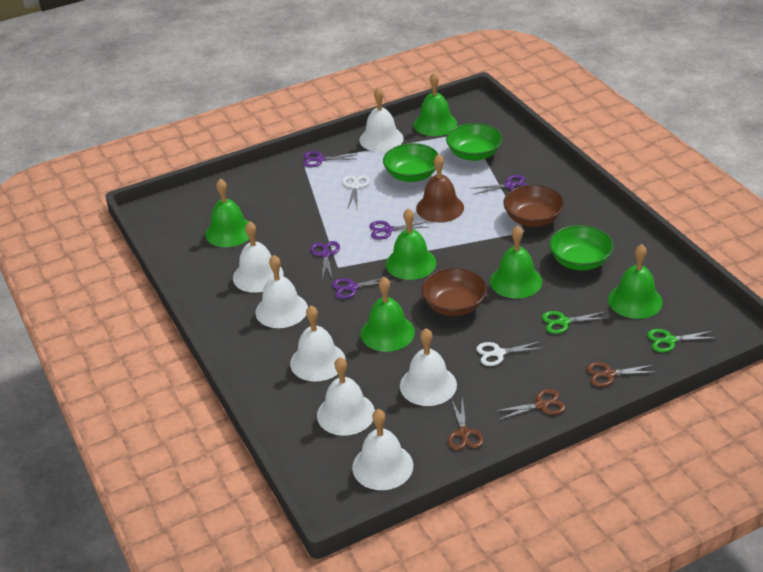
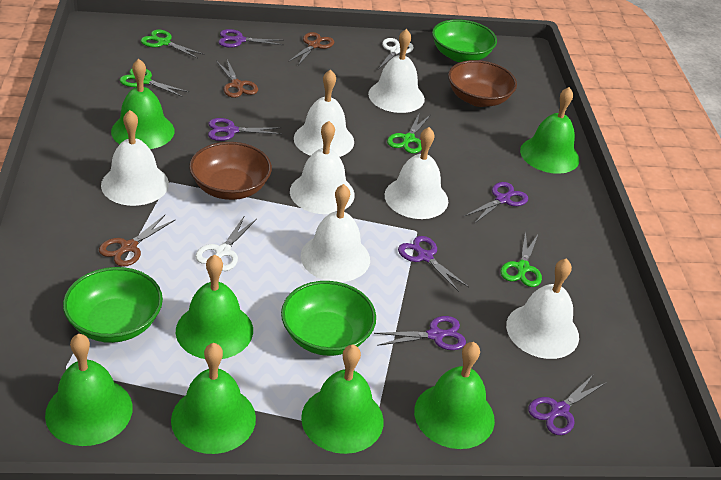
brown bell: 1 -> 0
green bell: 6 -> 7
green scissors: 2 -> 4
purple scissors: 5 -> 6

